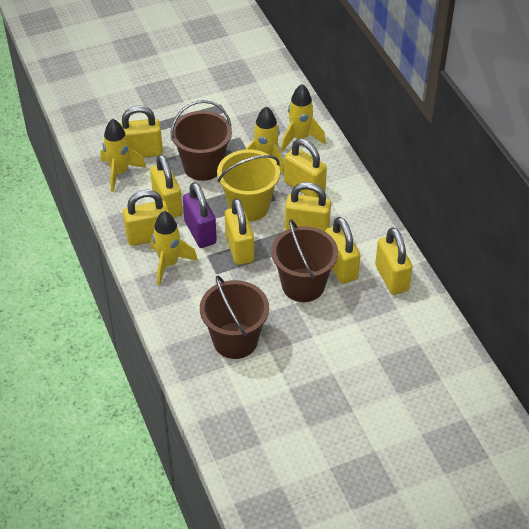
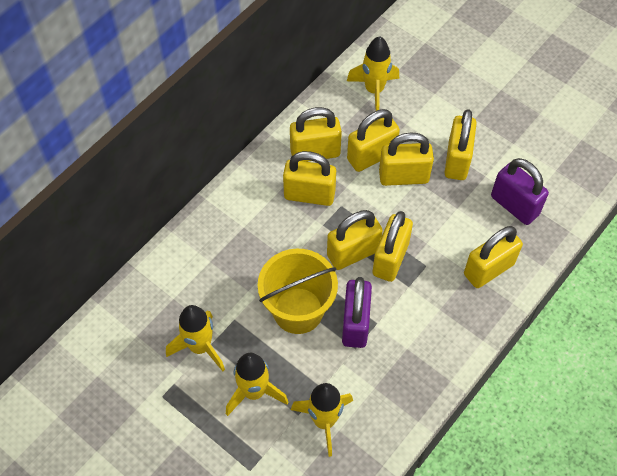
brown bucket: 3 -> 0
purple padlock: 1 -> 2

